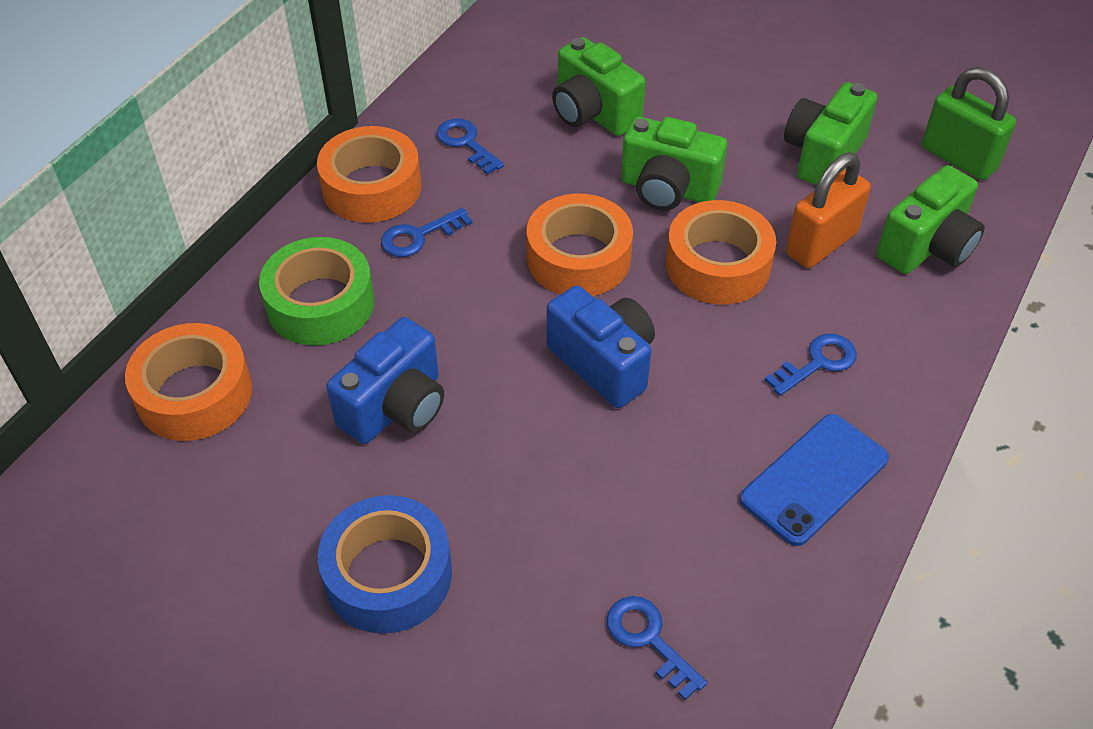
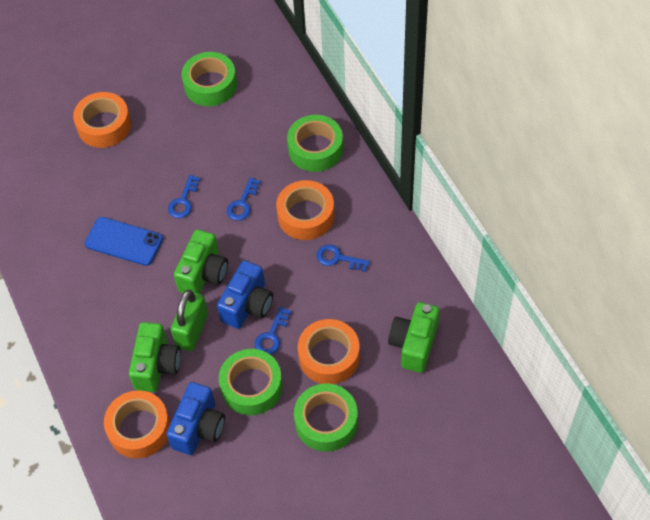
blue tape: 1 -> 0
green camera: 4 -> 3
green tape: 1 -> 4
orange padlock: 1 -> 0

